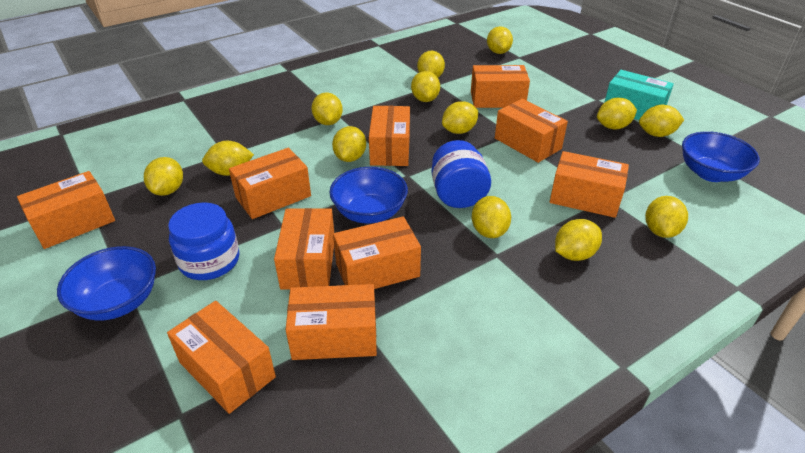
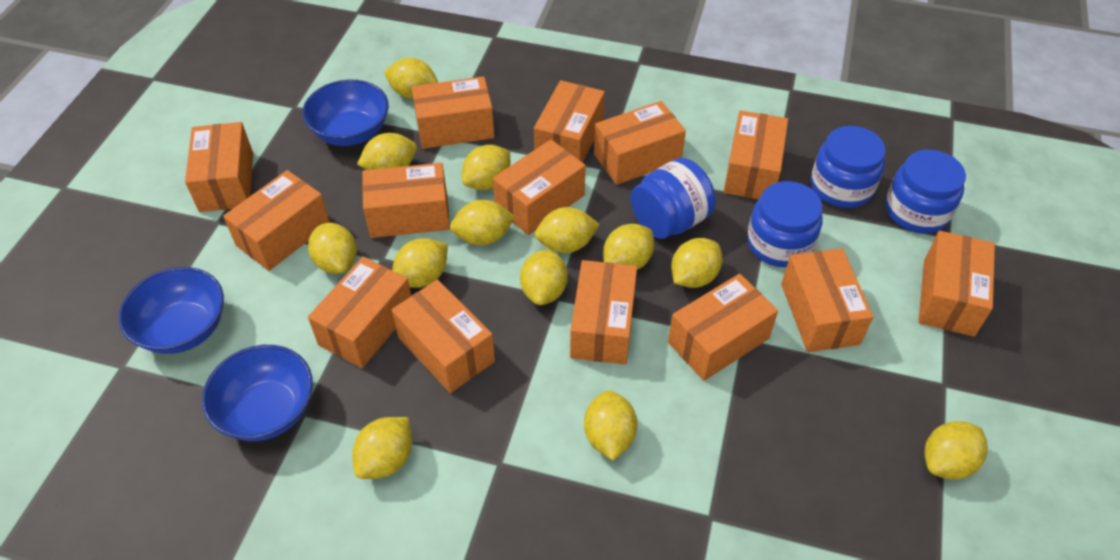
blue jar: 2 -> 4
orange box: 10 -> 14
turquoise box: 1 -> 0

